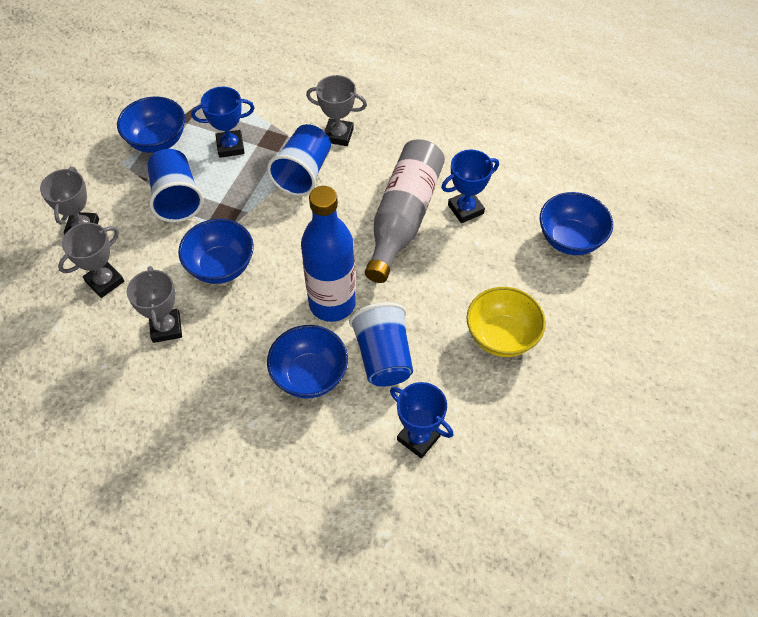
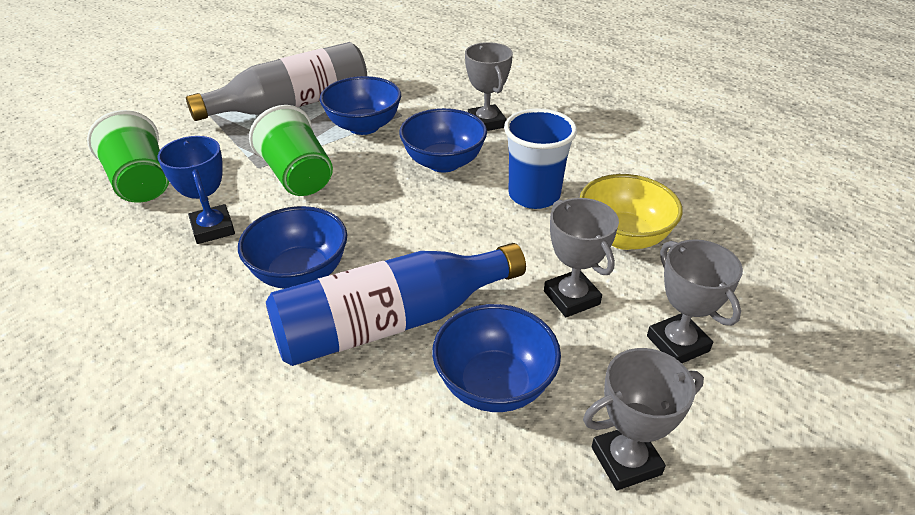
blue cup: 3 -> 1
blue trophy: 3 -> 1
green cup: 0 -> 2

